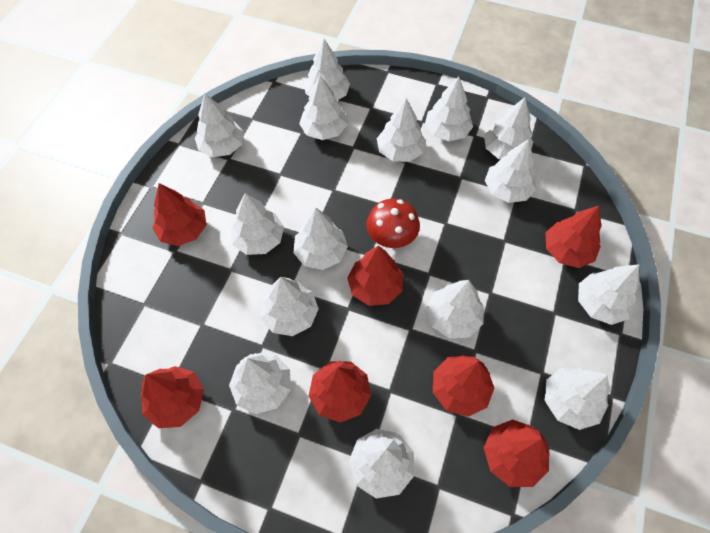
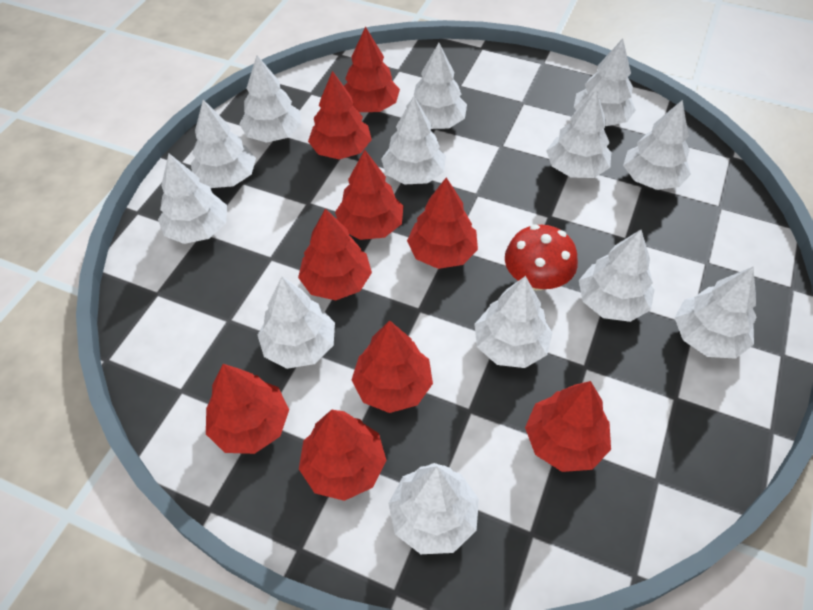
red tree: 7 -> 9
white tree: 15 -> 13

